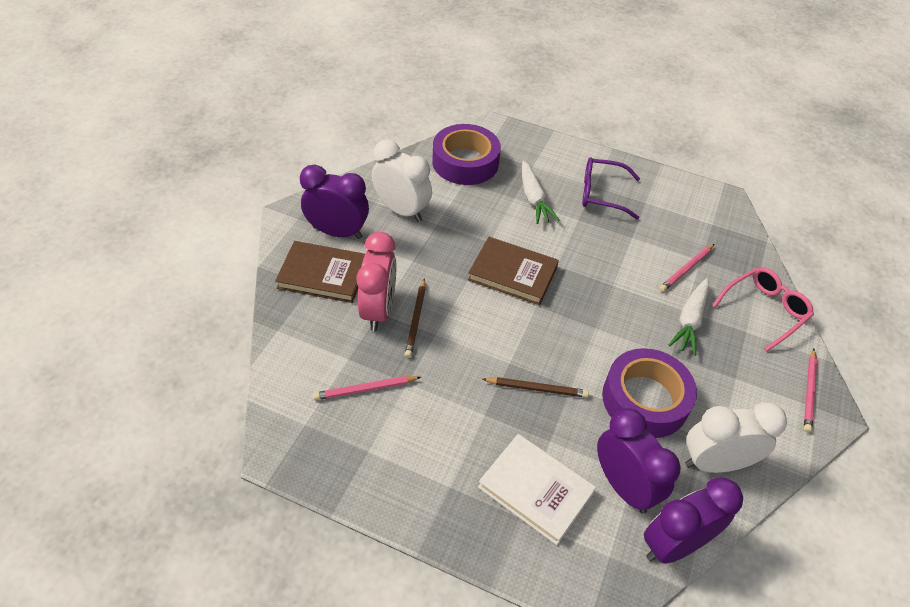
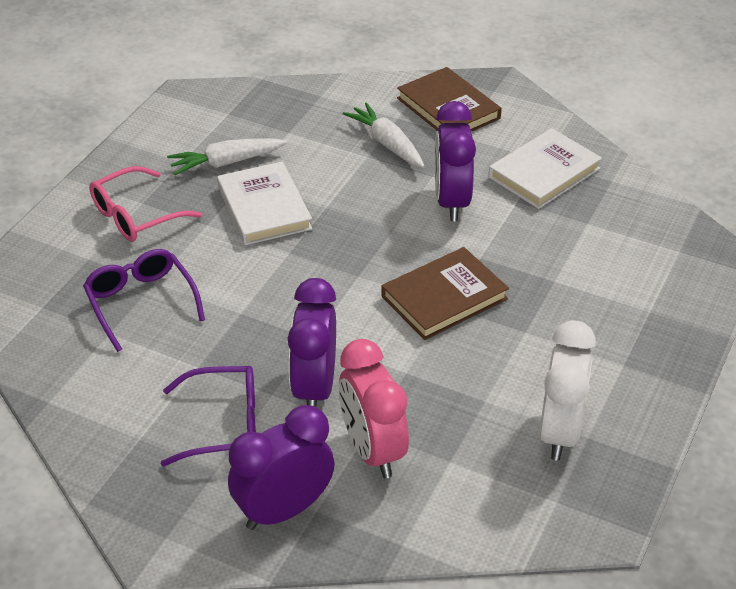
brown pencil: 2 -> 0
pink pencil: 3 -> 0
purple glasses: 1 -> 2
purple tape: 2 -> 0
white book: 1 -> 2
white clock: 2 -> 1

